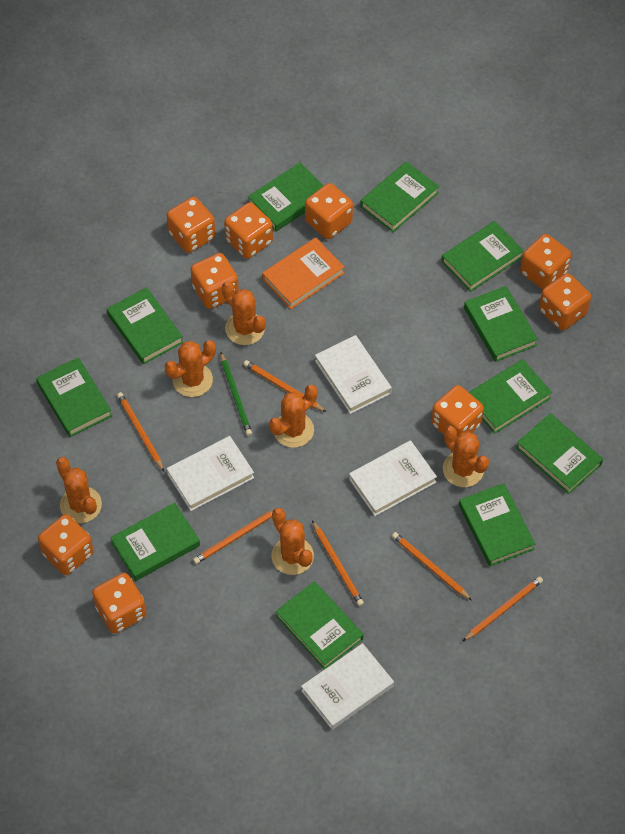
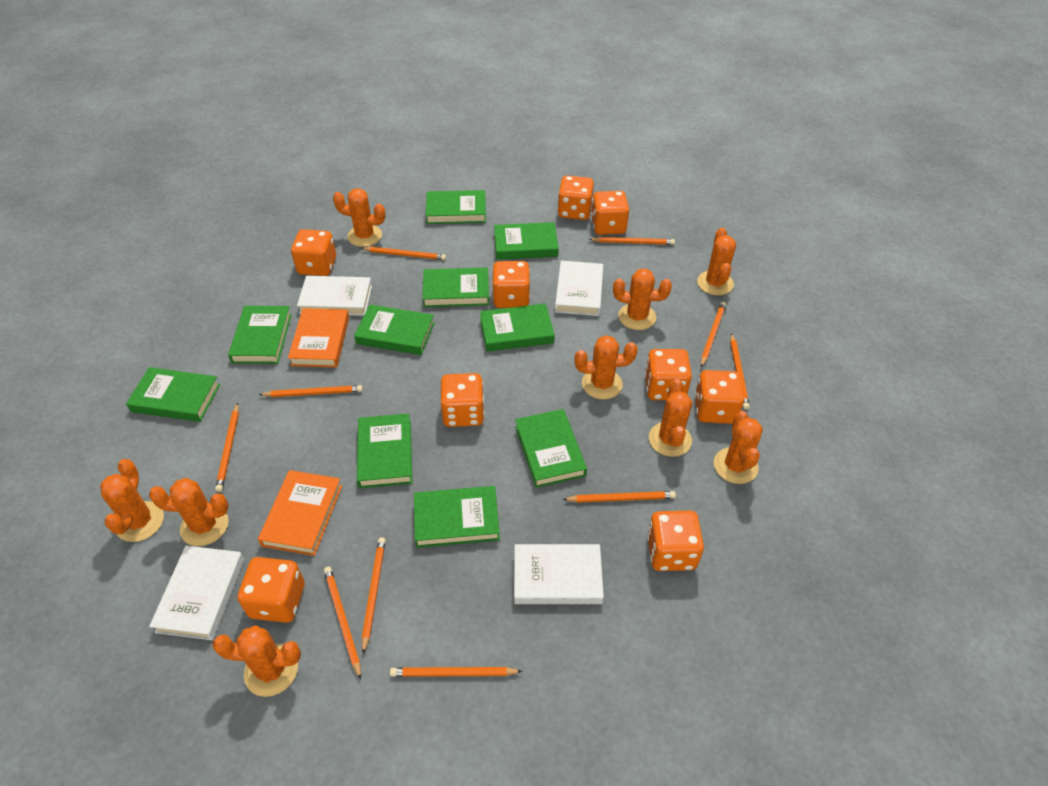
green book: 11 -> 10
green pencil: 1 -> 0
orange book: 1 -> 2
orange cactus: 6 -> 9
orange pencil: 6 -> 10

